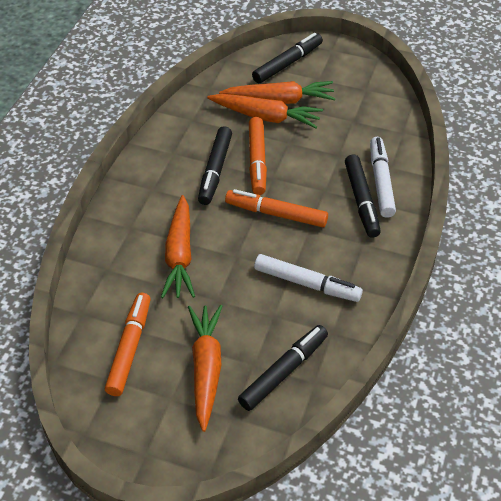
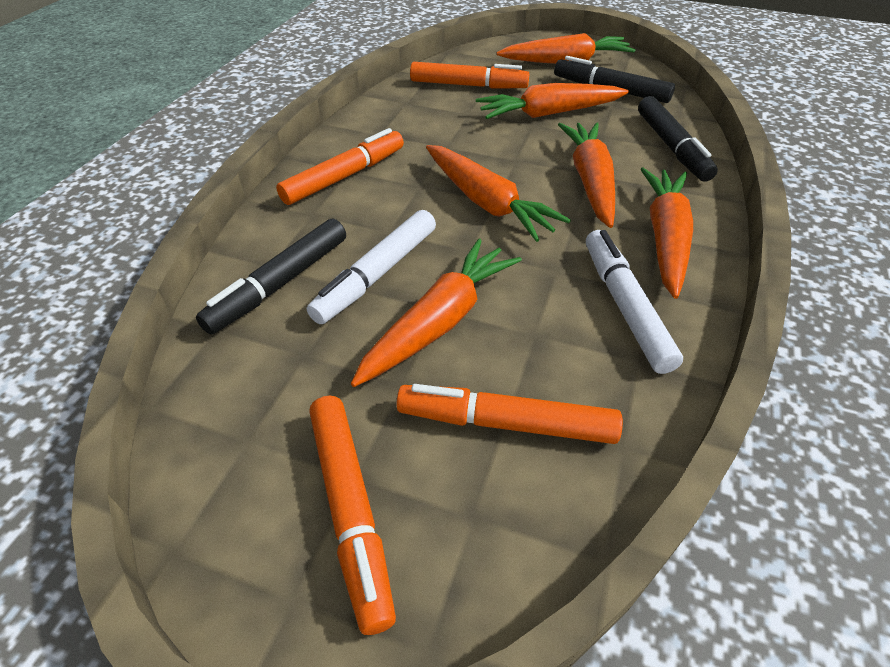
black marker: 4 -> 3
orange carrot: 4 -> 6
orange marker: 3 -> 4

